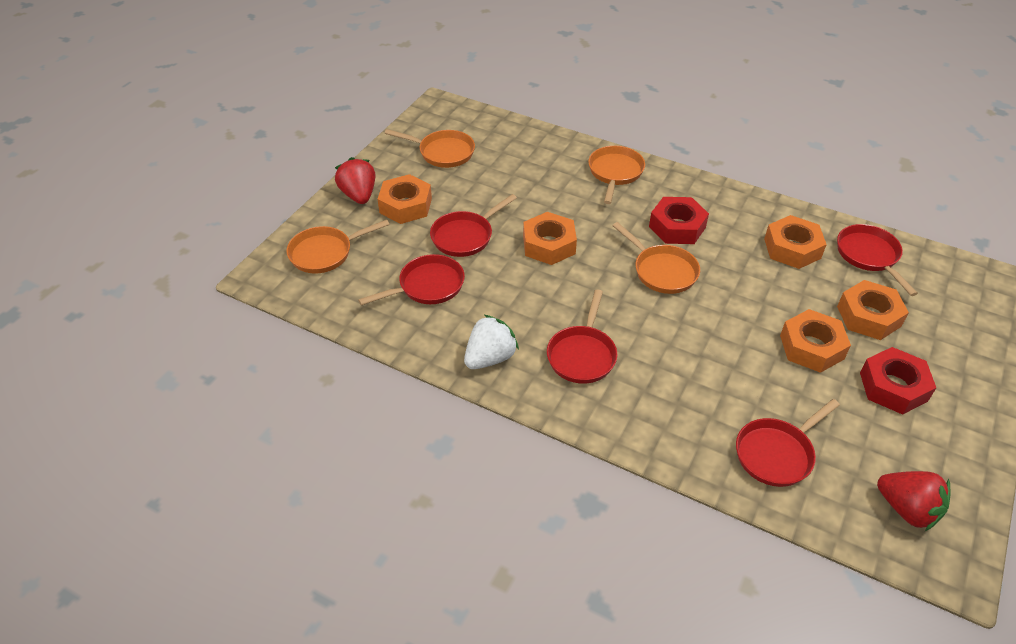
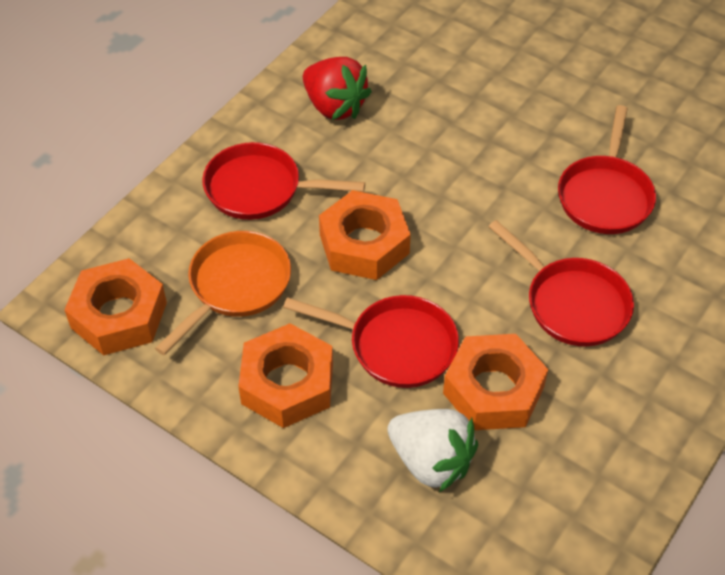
orange nut: 5 -> 4
orange pan: 4 -> 1
red nut: 2 -> 0
red pan: 5 -> 4
red strawberry: 2 -> 1

